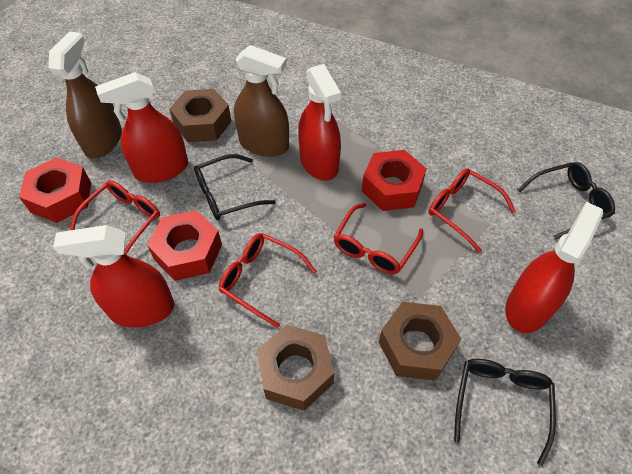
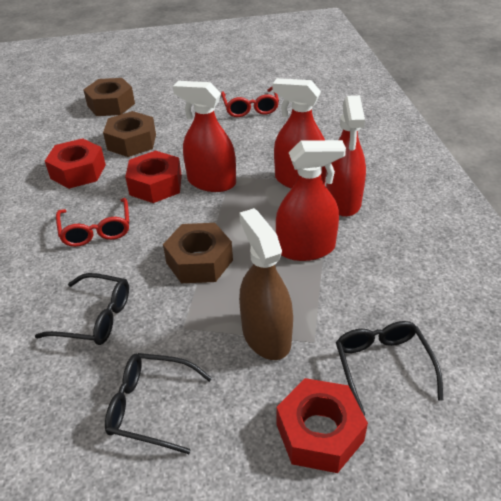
brown spray bottle: 2 -> 1
red glasses: 4 -> 2

